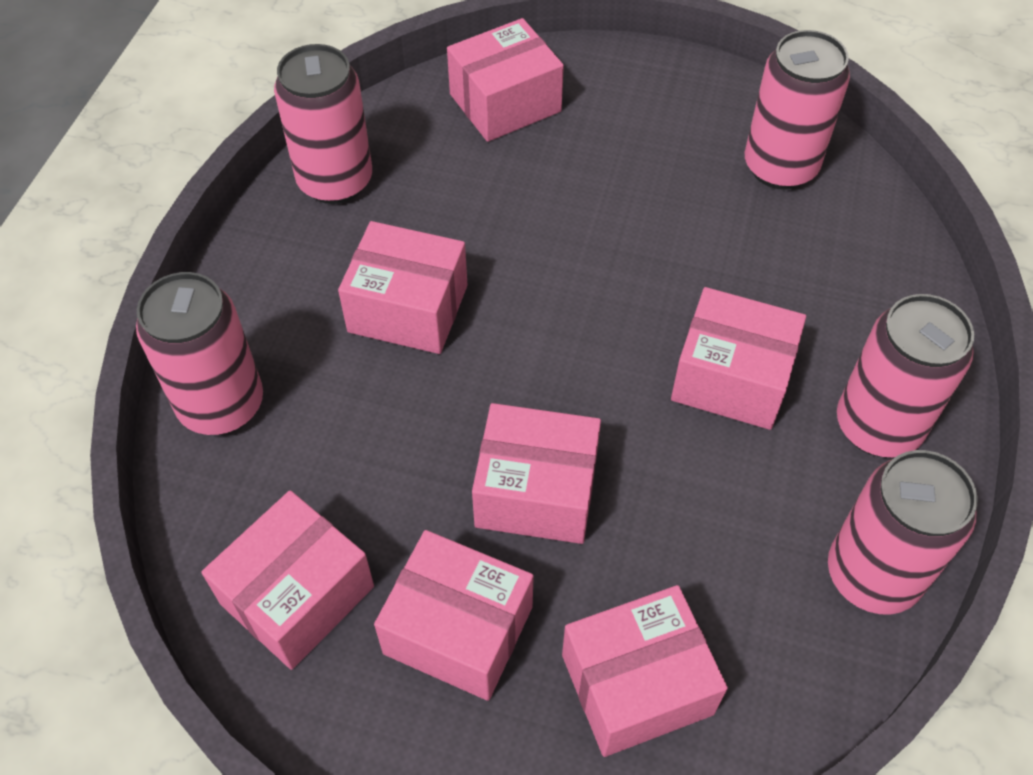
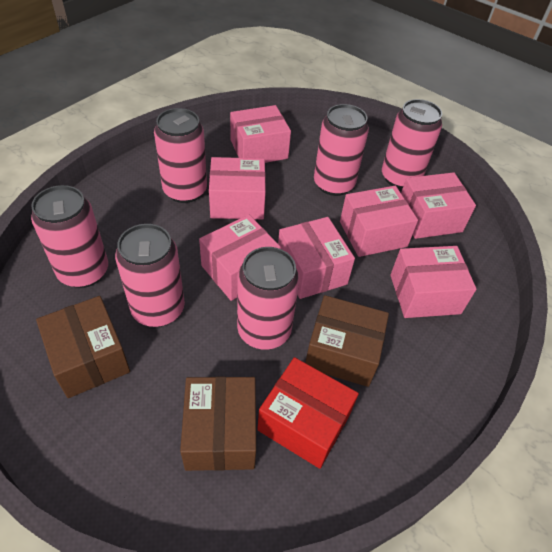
brown box: 0 -> 3
pink can: 5 -> 6
red box: 0 -> 1

